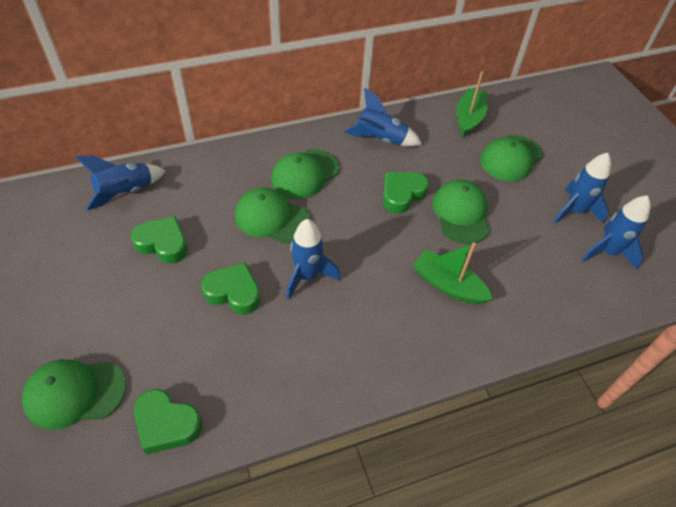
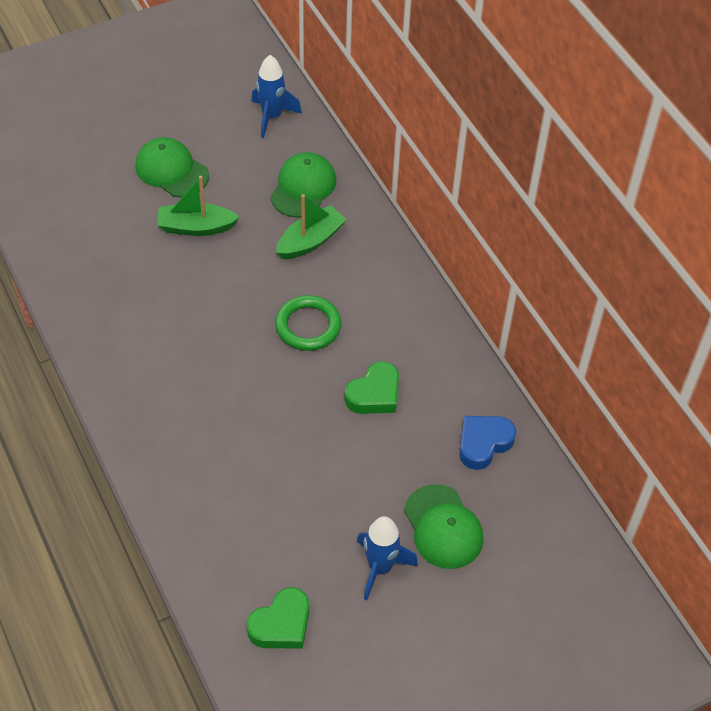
blue heart: 0 -> 1
blue rocket: 5 -> 2
green cap: 5 -> 3
green heart: 4 -> 2
green ring: 0 -> 1

